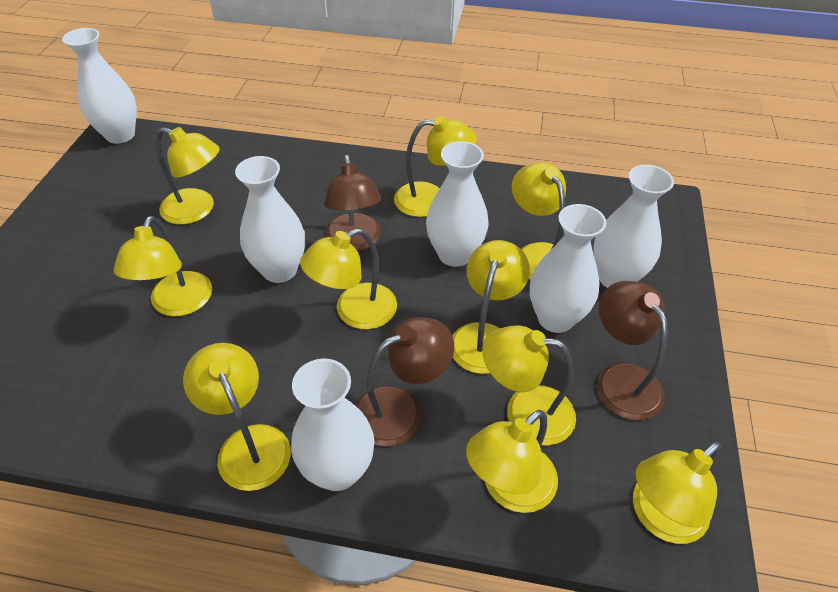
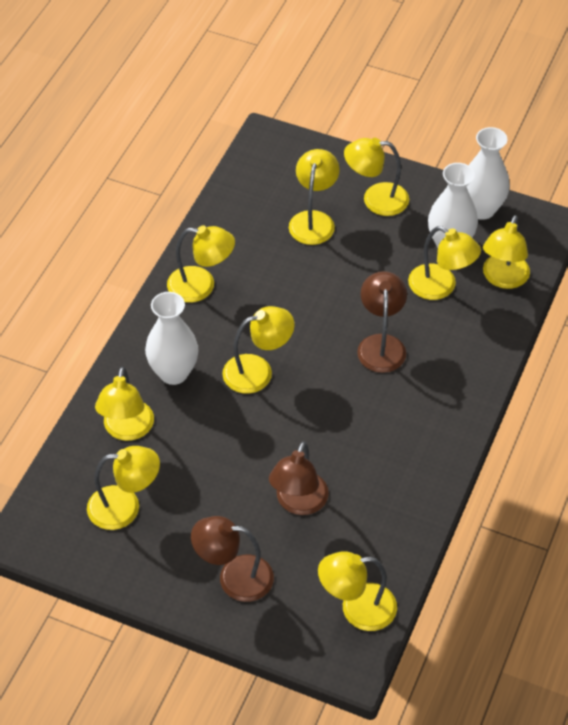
white vase: 6 -> 3
yellow lamp: 10 -> 9

